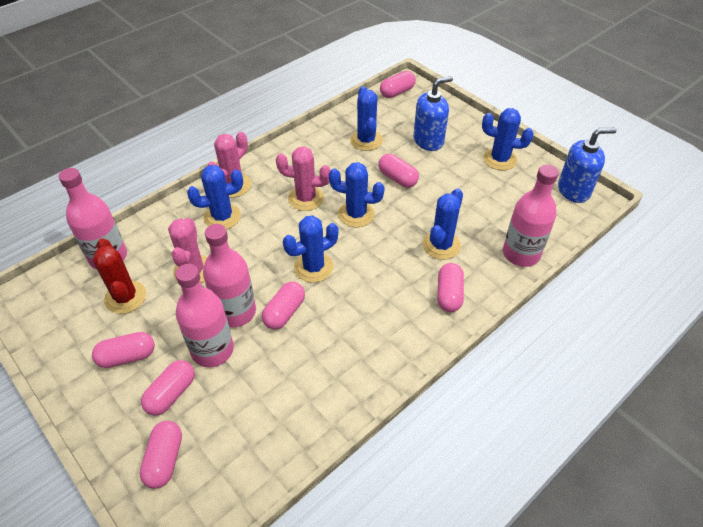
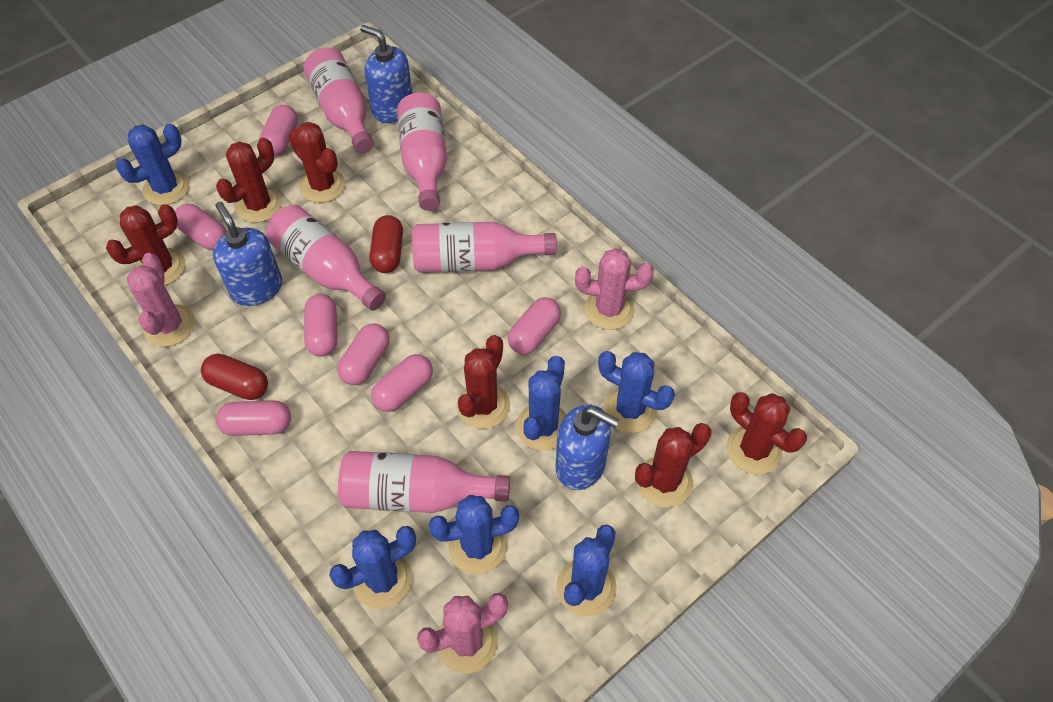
blue soap dispenser: 2 -> 3
pink bottle: 4 -> 5
red cactus: 1 -> 6
red capsule: 0 -> 2

